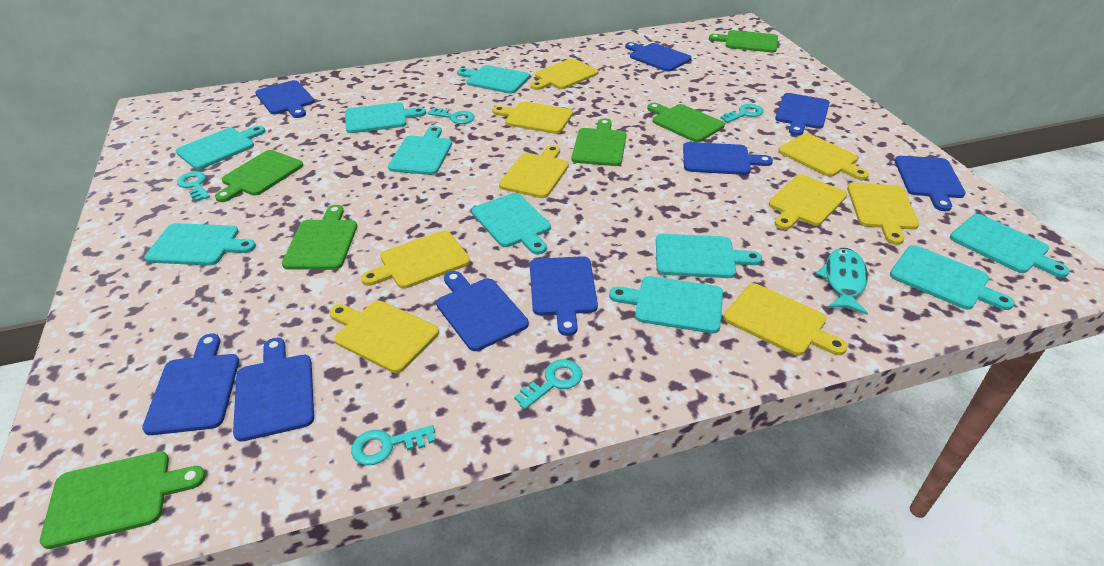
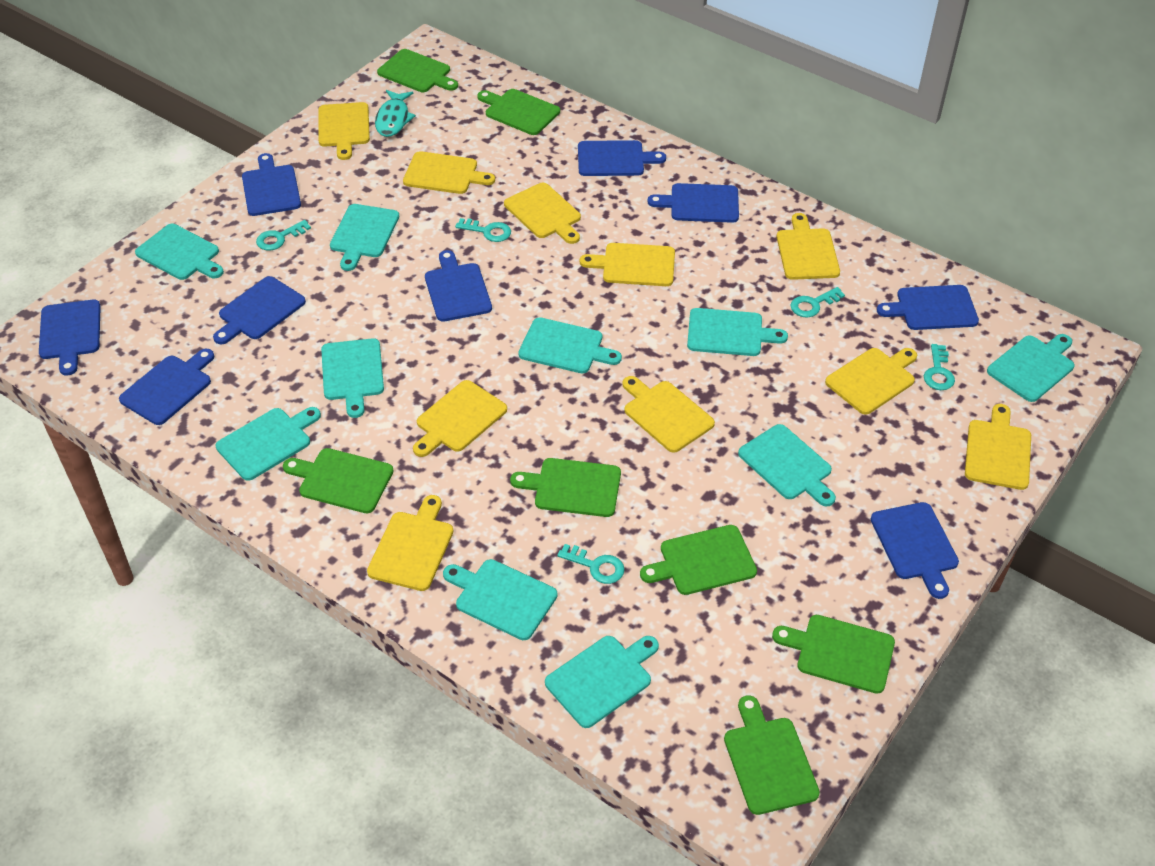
green cutting board: 6 -> 7
yellow cutting board: 9 -> 10

